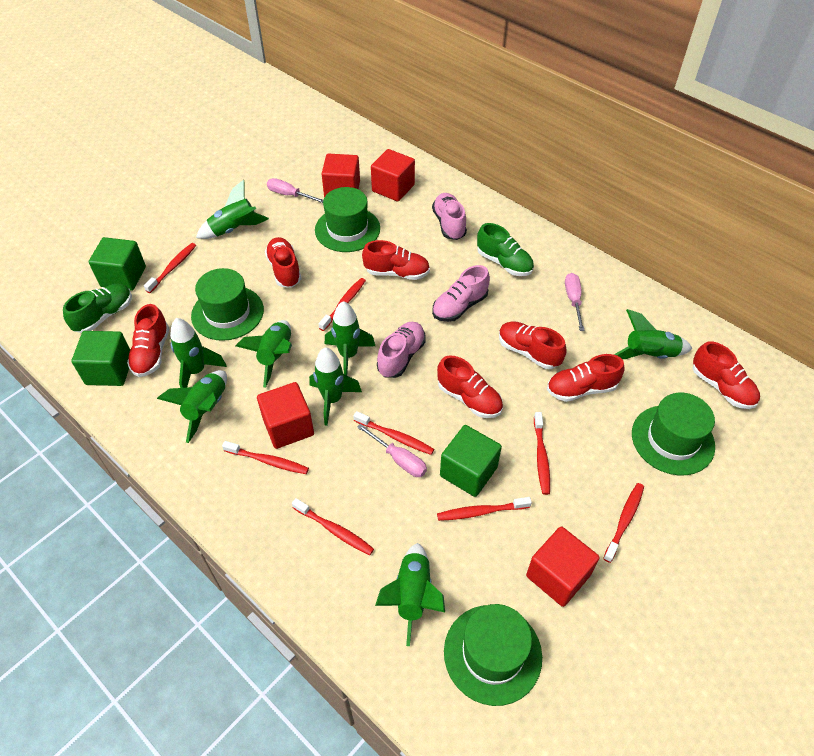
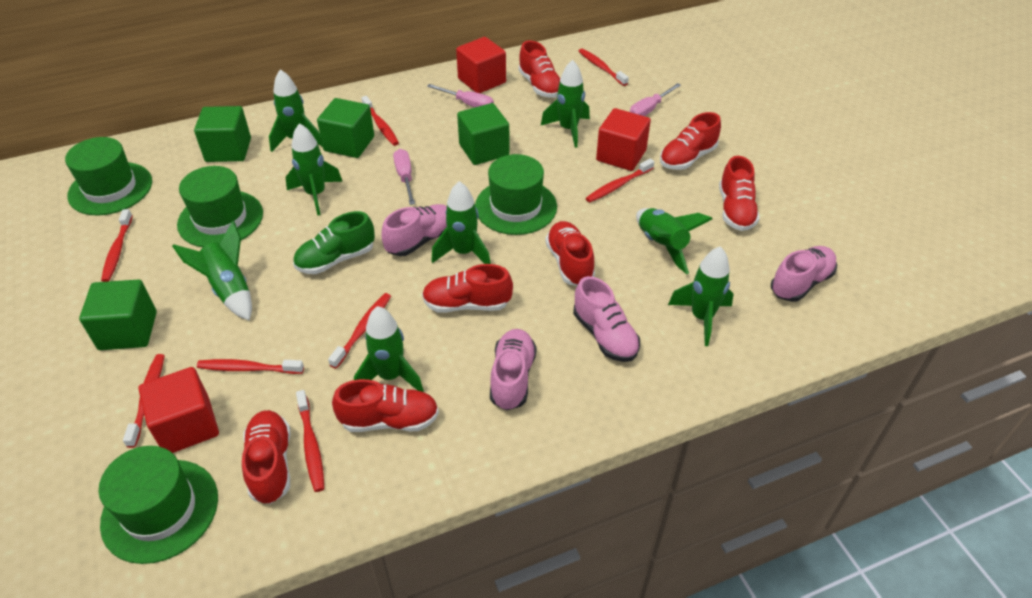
green cube: 3 -> 4
green shoe: 2 -> 1
pink shoe: 3 -> 4
red cube: 4 -> 3

